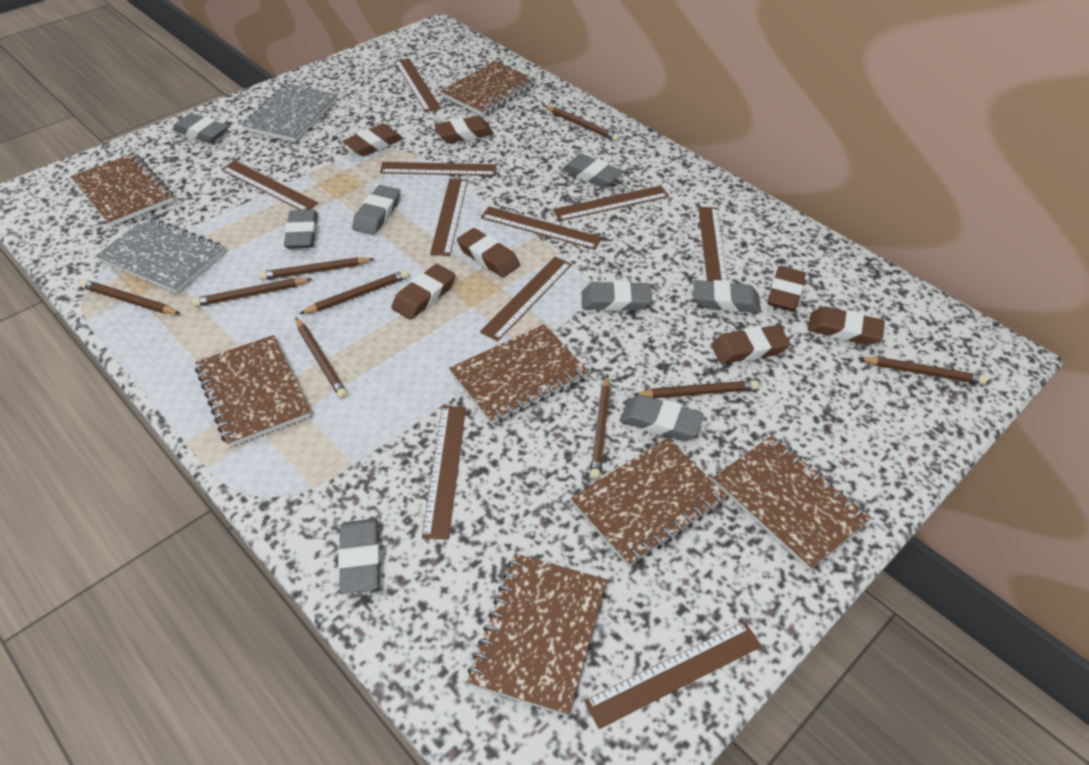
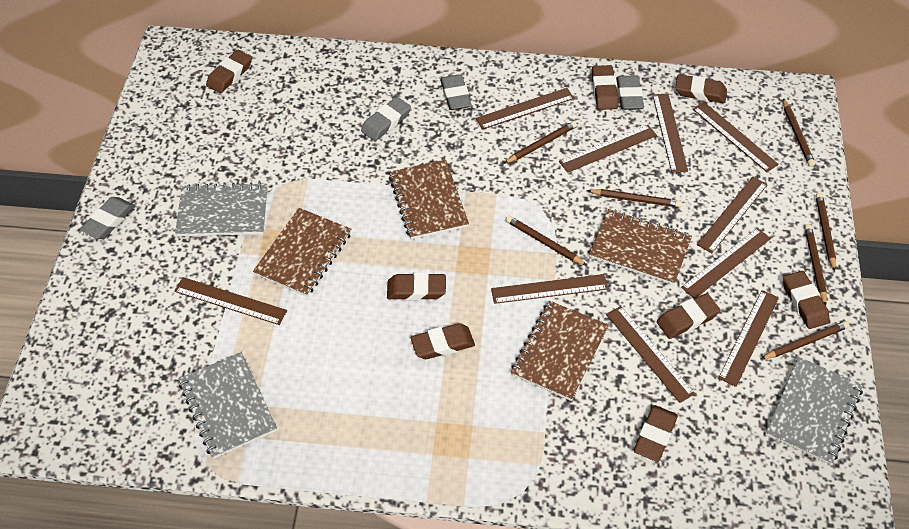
brown eraser: 7 -> 8
brown notebook: 7 -> 4
brown pencil: 9 -> 7
grey eraser: 8 -> 4
grey notebook: 2 -> 3

